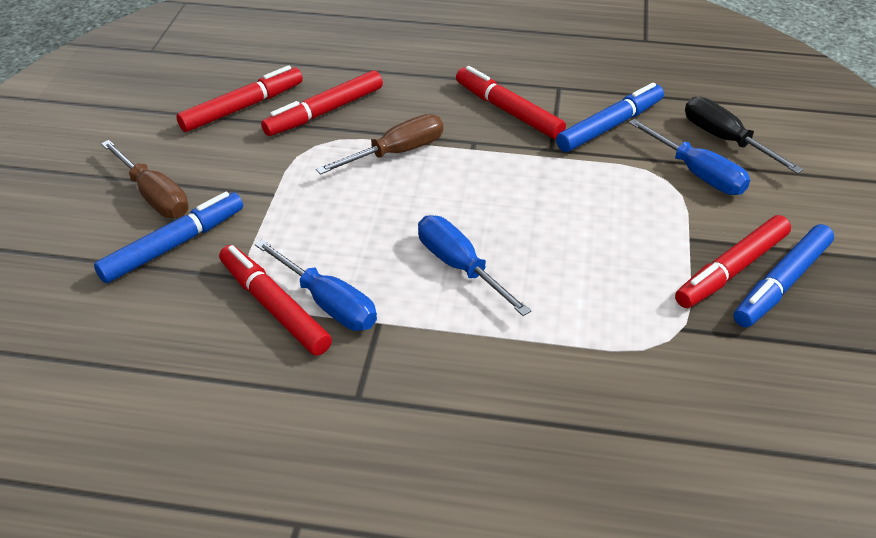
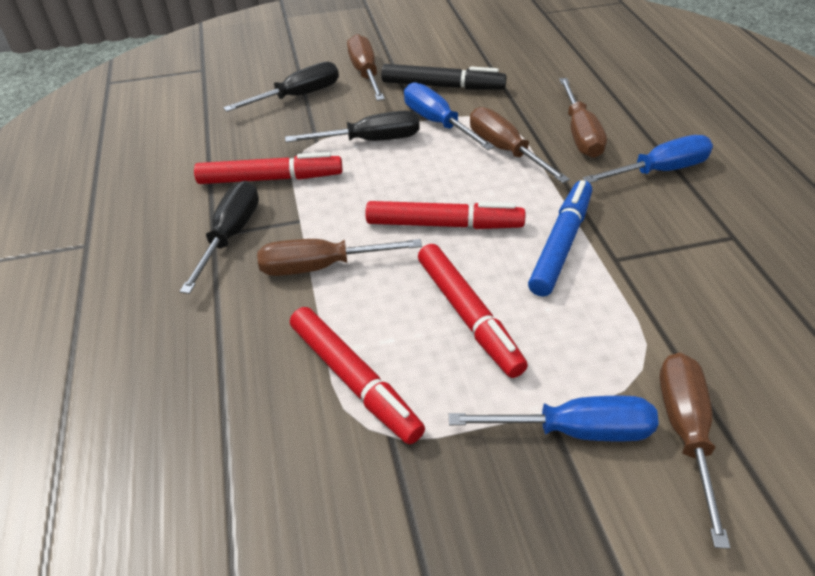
black marker: 0 -> 1
black screwdriver: 1 -> 3
blue marker: 3 -> 1
brown screwdriver: 2 -> 5
red marker: 5 -> 4

